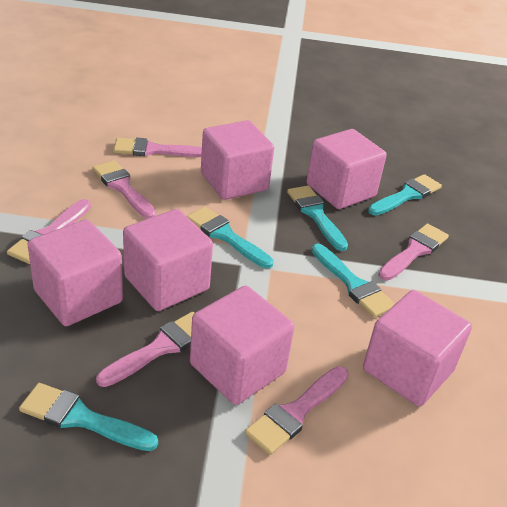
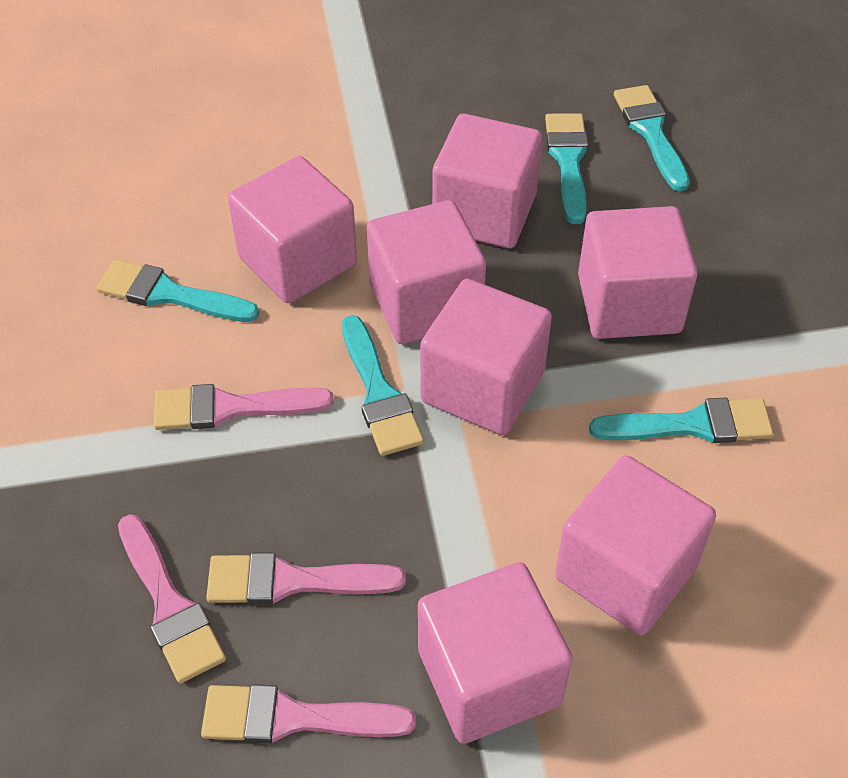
pink brush: 6 -> 4
pink cube: 6 -> 7

